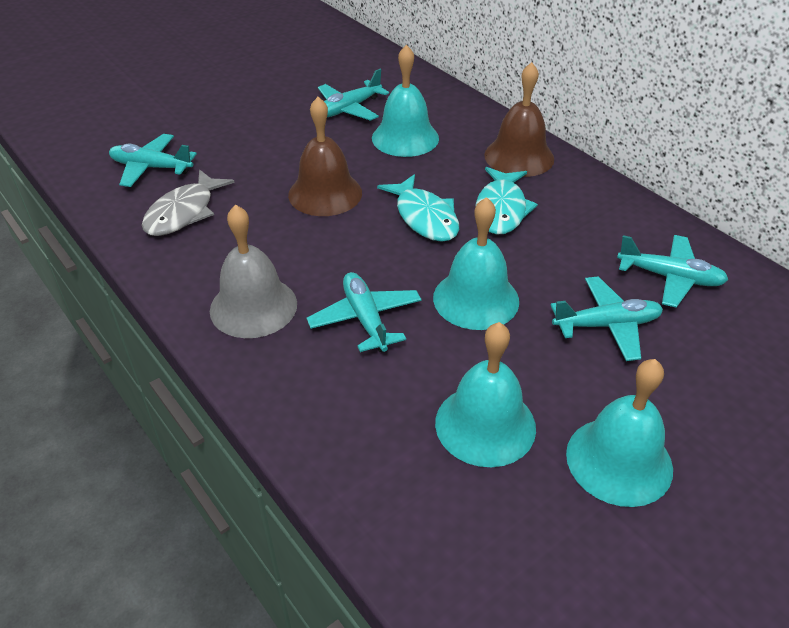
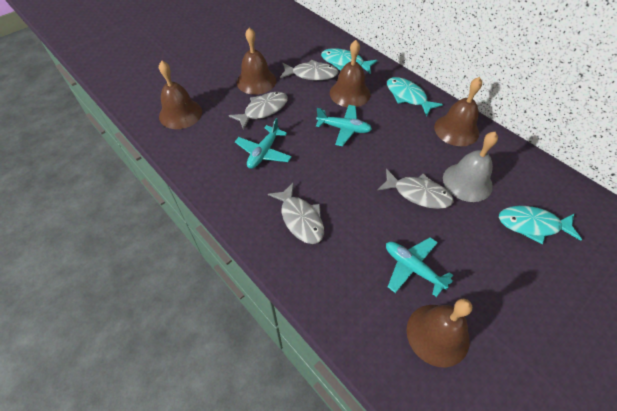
brown bell: 2 -> 5
grey fish: 1 -> 4
turquoise bell: 4 -> 0
turquoise fish: 2 -> 3
turquoise plane: 5 -> 3

